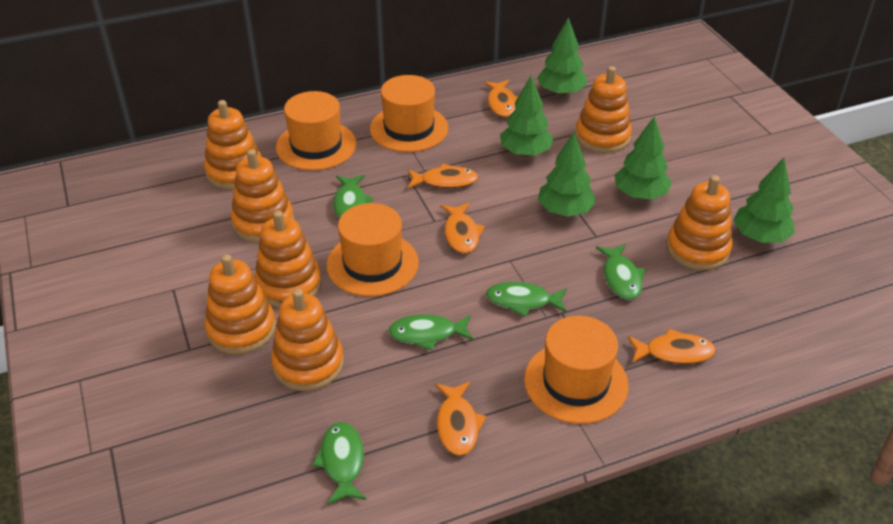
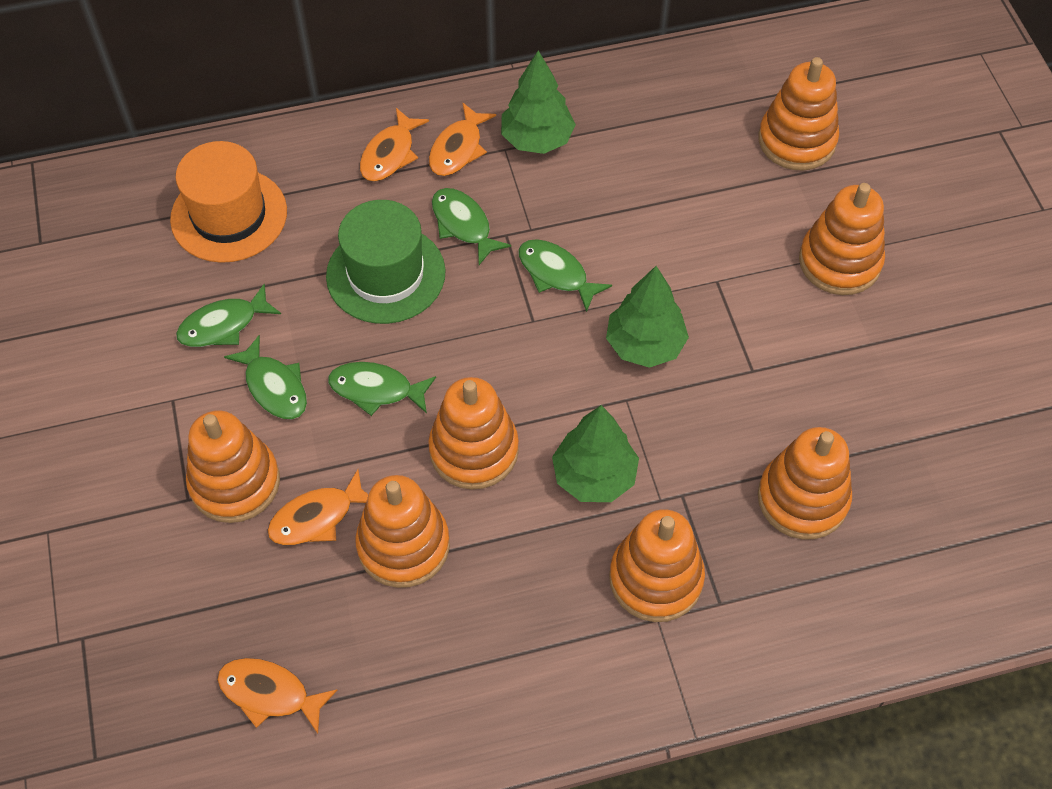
green hat: 0 -> 1
green tree: 5 -> 3
orange fish: 5 -> 4
orange hat: 4 -> 1

